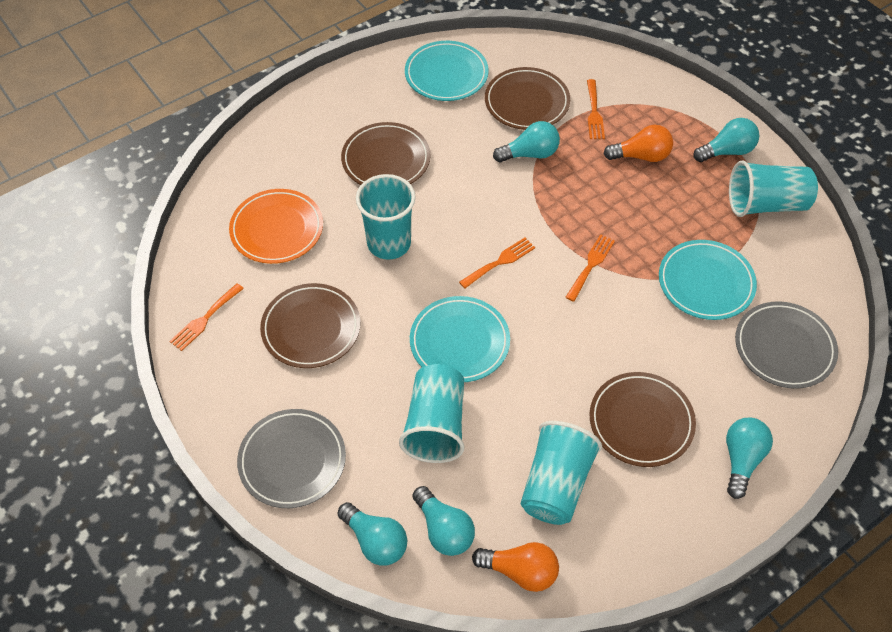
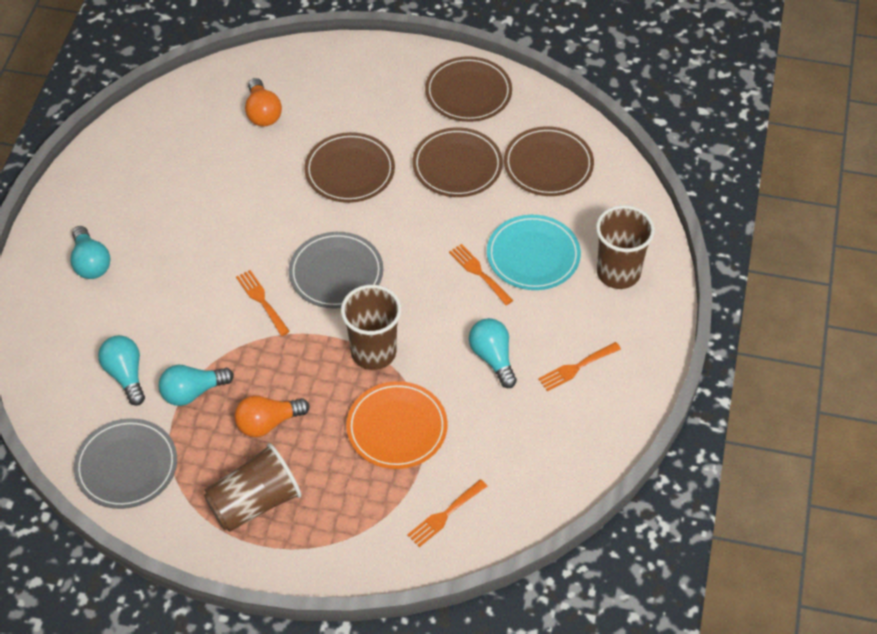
brown cup: 0 -> 3
turquoise cup: 4 -> 0
turquoise light bulb: 5 -> 4
turquoise plate: 3 -> 1

